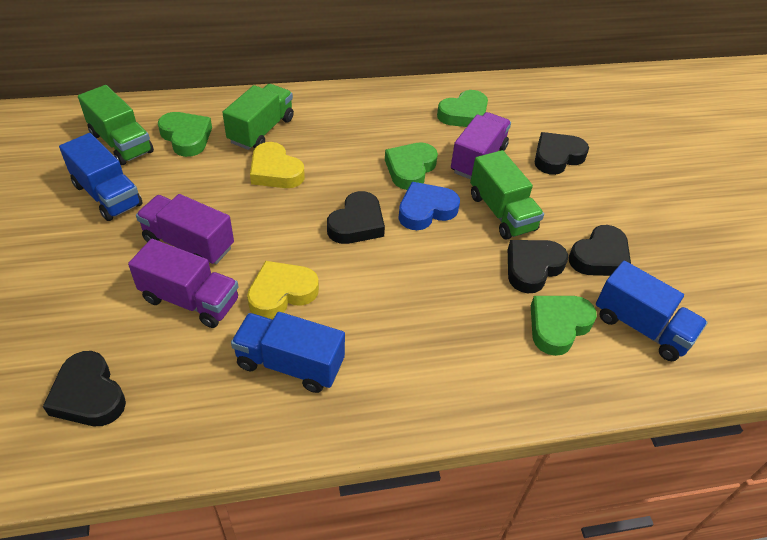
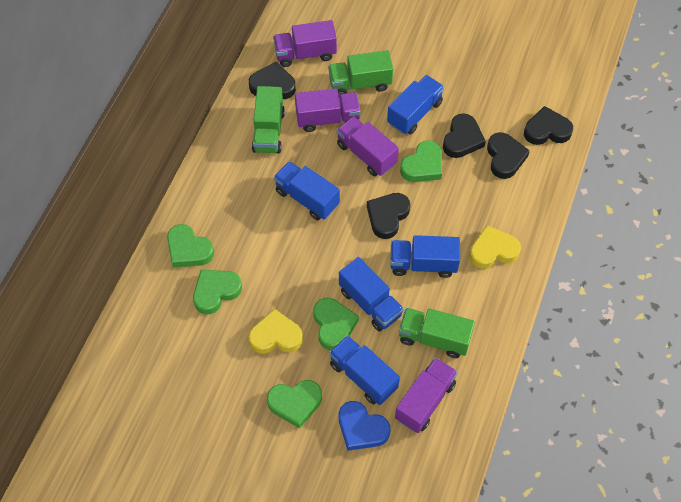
blue truck: 3 -> 5
green heart: 4 -> 5
purple truck: 3 -> 4

